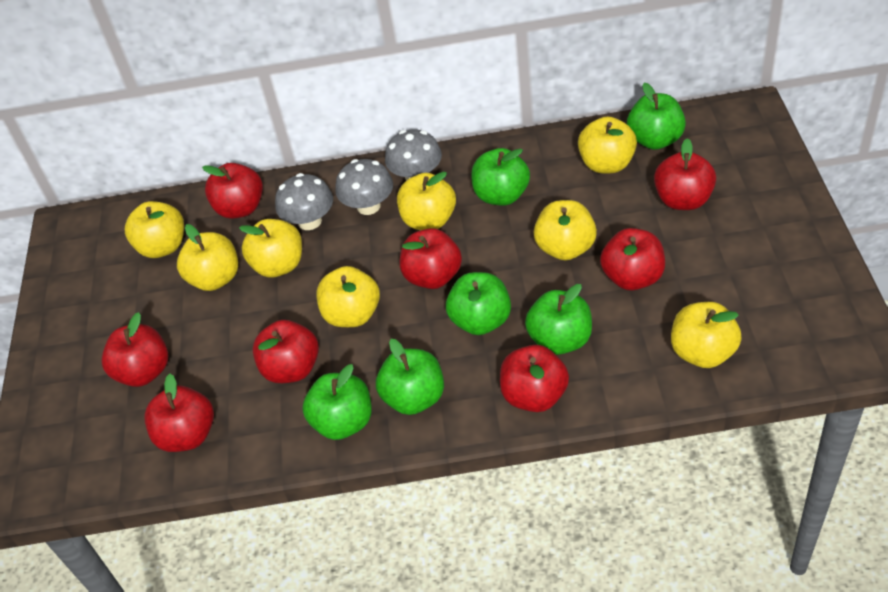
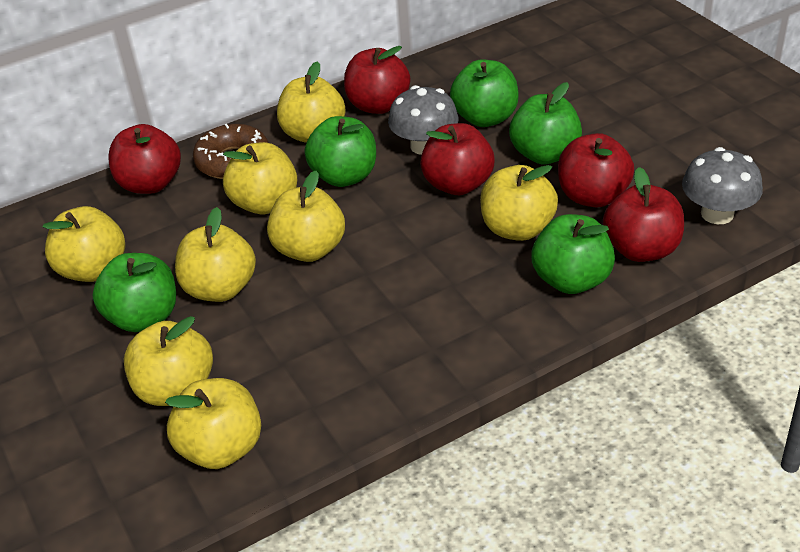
brown donut: 0 -> 1
green apple: 6 -> 5
grey mushroom: 3 -> 2
red apple: 8 -> 5

